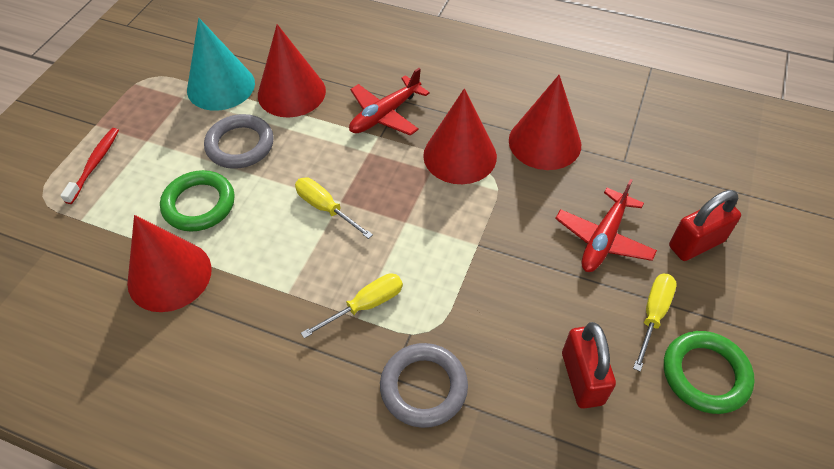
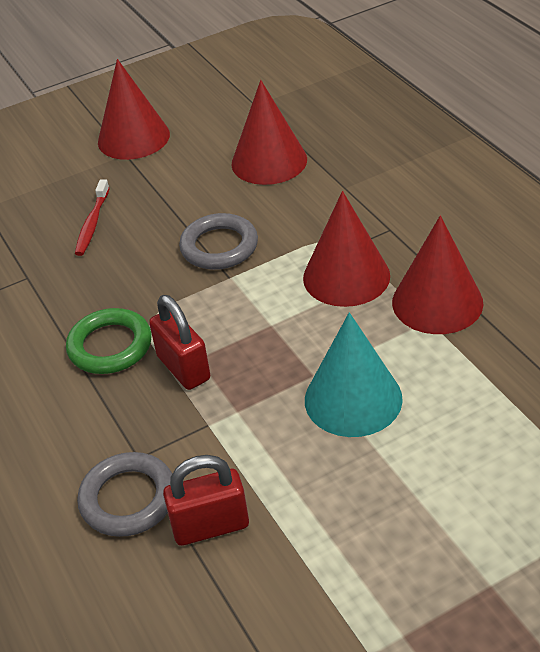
green ring: 2 -> 1
red plane: 2 -> 0
yellow screwdriver: 3 -> 0

